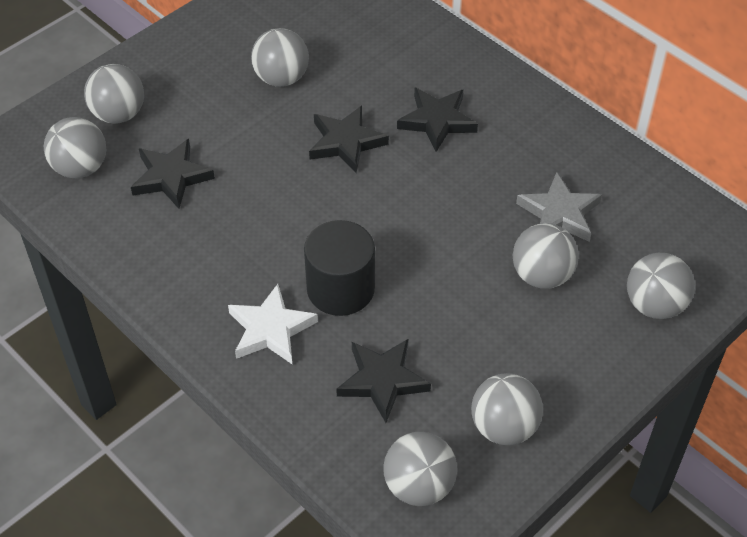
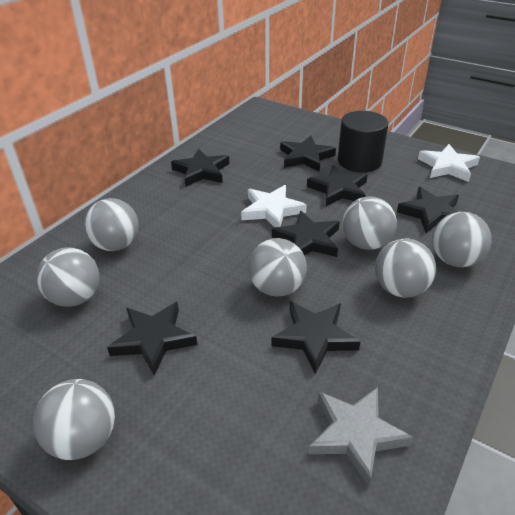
black star: 4 -> 7
white star: 1 -> 2

